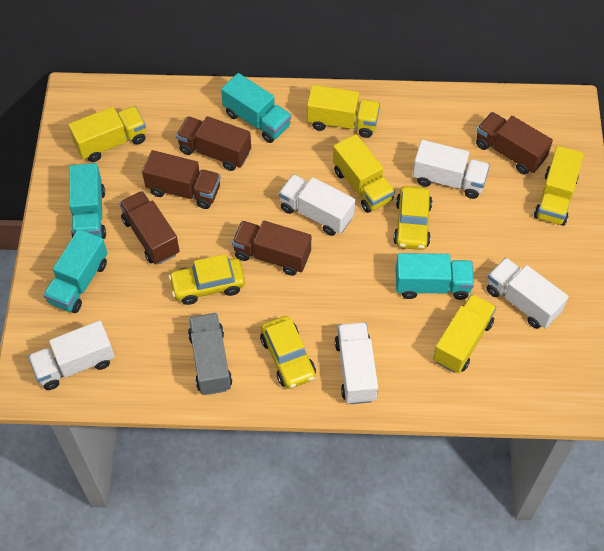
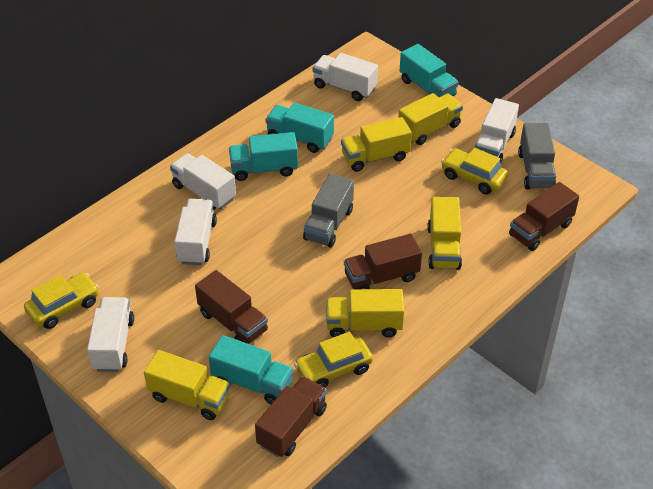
brown truck: 5 -> 4
grey truck: 1 -> 2

